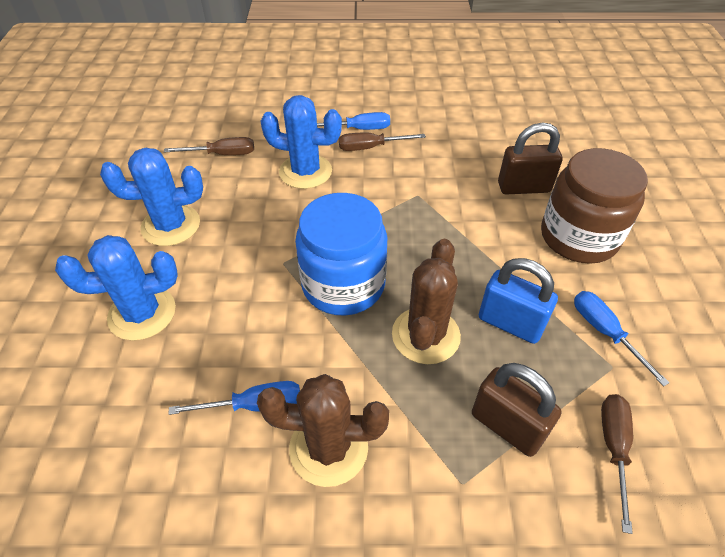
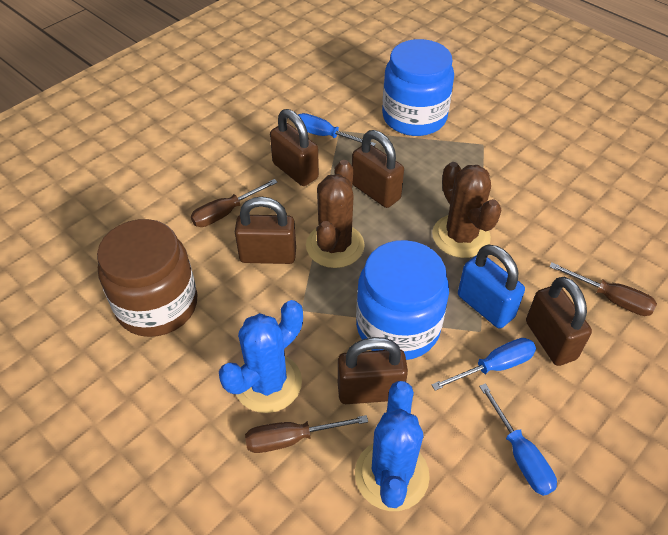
blue cactus: 3 -> 2
blue jar: 1 -> 2
brown padlock: 2 -> 5

